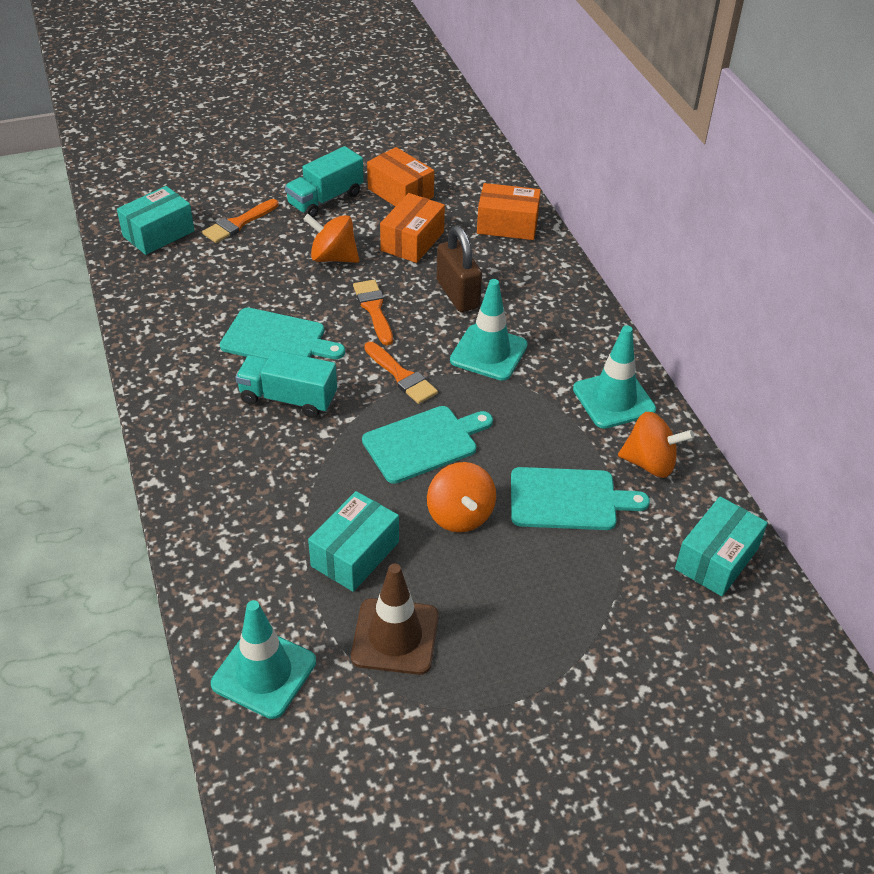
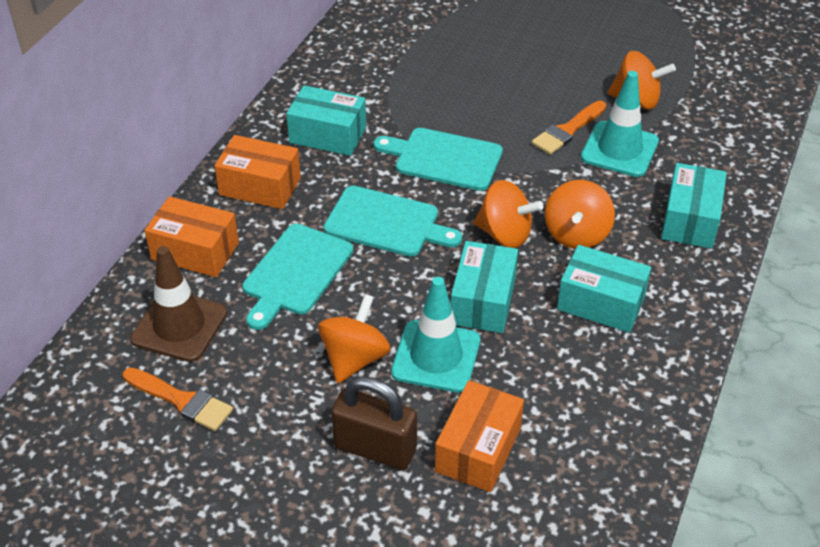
orange brush: 3 -> 2
orange spinning top: 3 -> 4
turquoise box: 3 -> 4
turquoise traffic cone: 3 -> 2
turquoise truck: 2 -> 0

